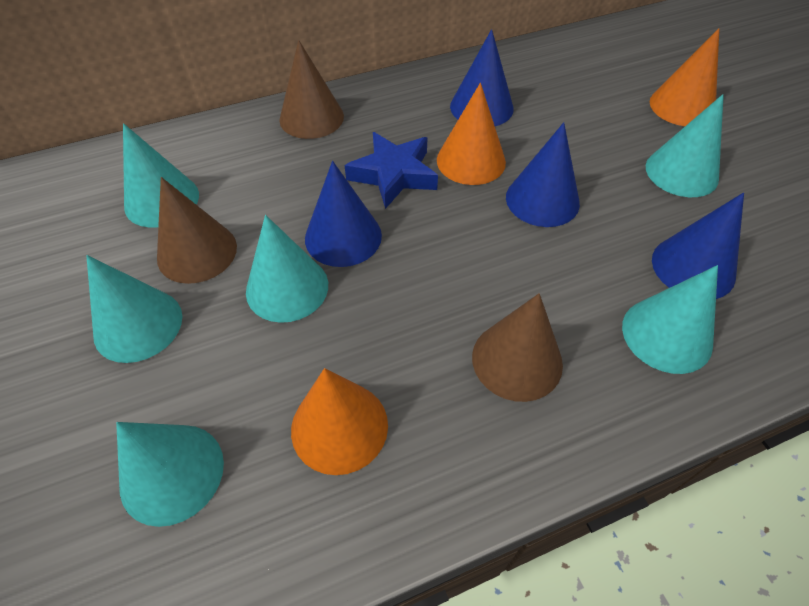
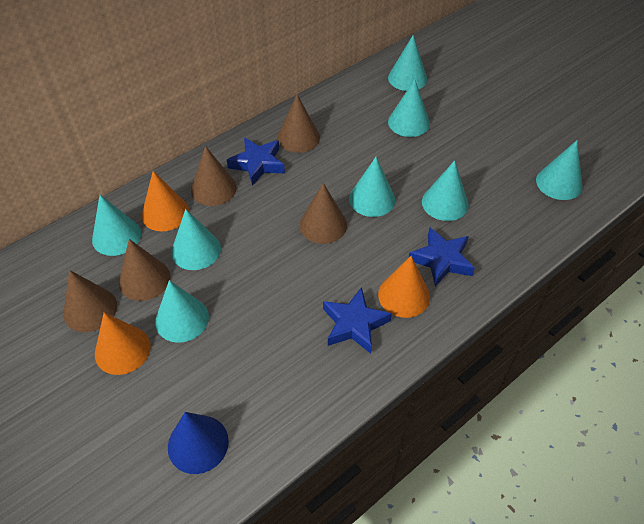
blue cone: 4 -> 1
blue star: 1 -> 3
brown cone: 3 -> 5
turquoise cone: 6 -> 8

